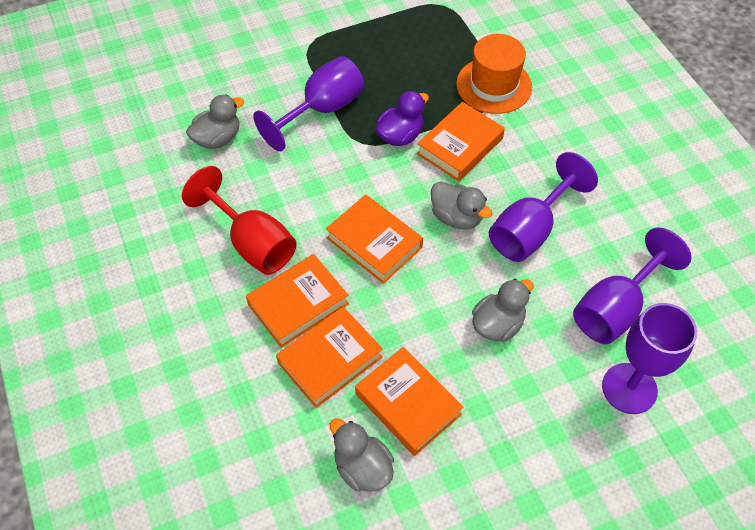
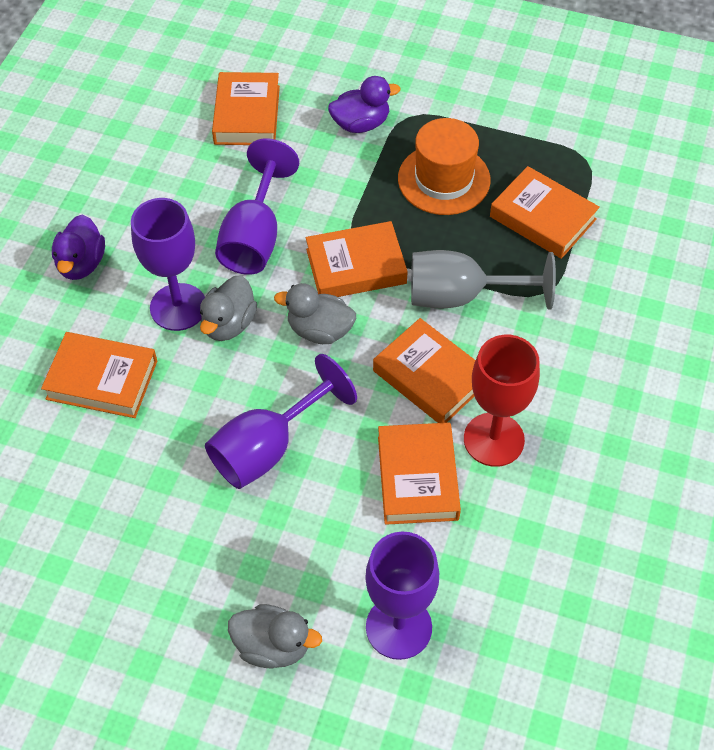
grey duck: 4 -> 3
grey goblet: 0 -> 1
orange book: 5 -> 6
purple duck: 1 -> 2

